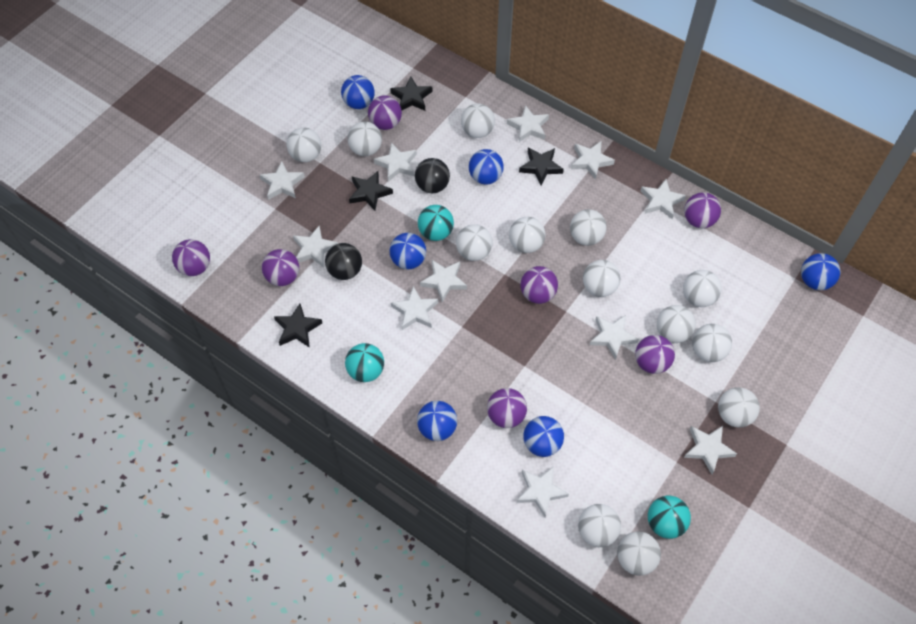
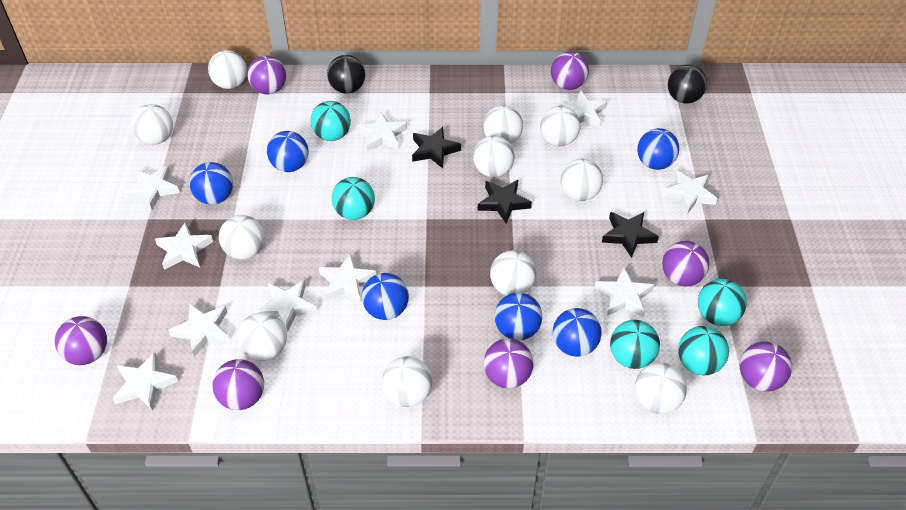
black star: 4 -> 3
turquoise ball: 3 -> 5
white ball: 13 -> 11
white star: 11 -> 10

